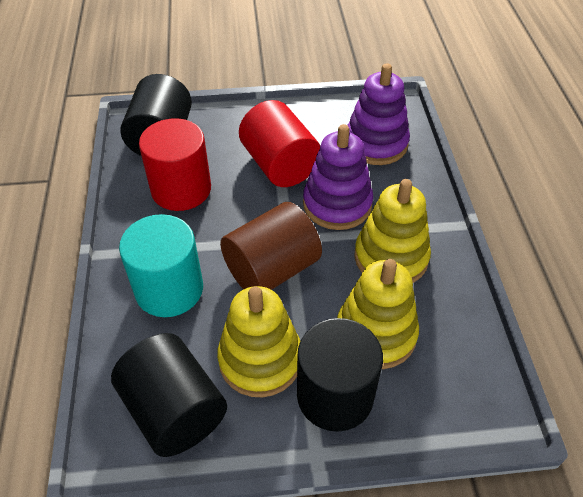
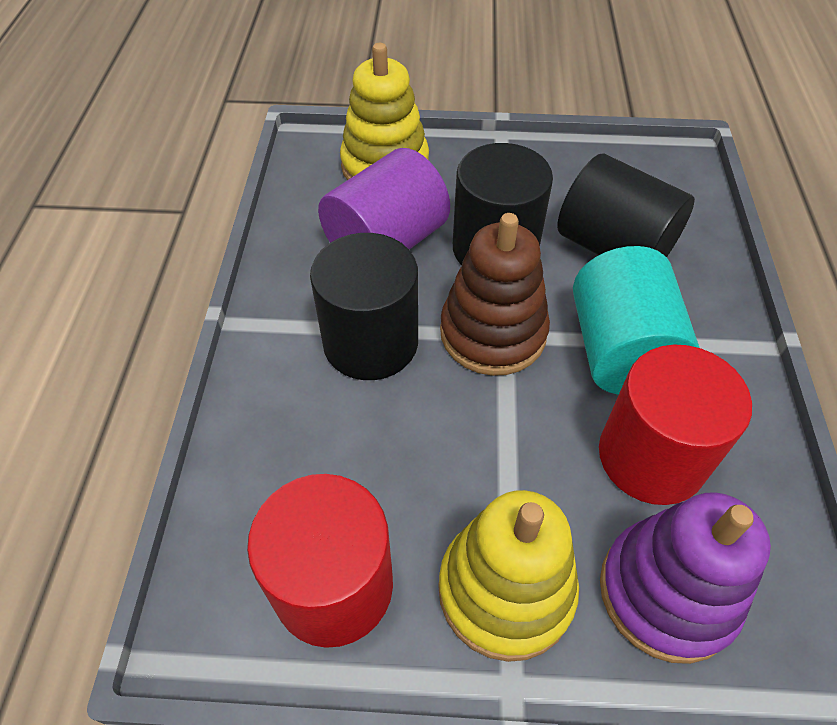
brown cylinder: 1 -> 0
brown stacking toy: 0 -> 1
purple cylinder: 0 -> 1
purple stacking toy: 2 -> 1
yellow stacking toy: 3 -> 2

